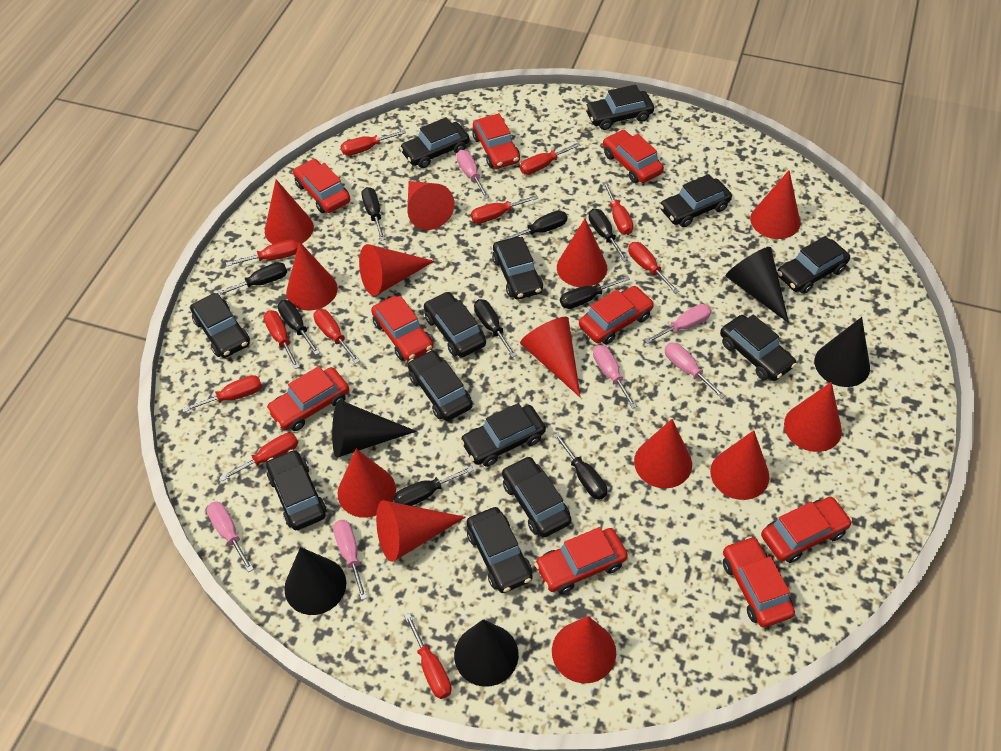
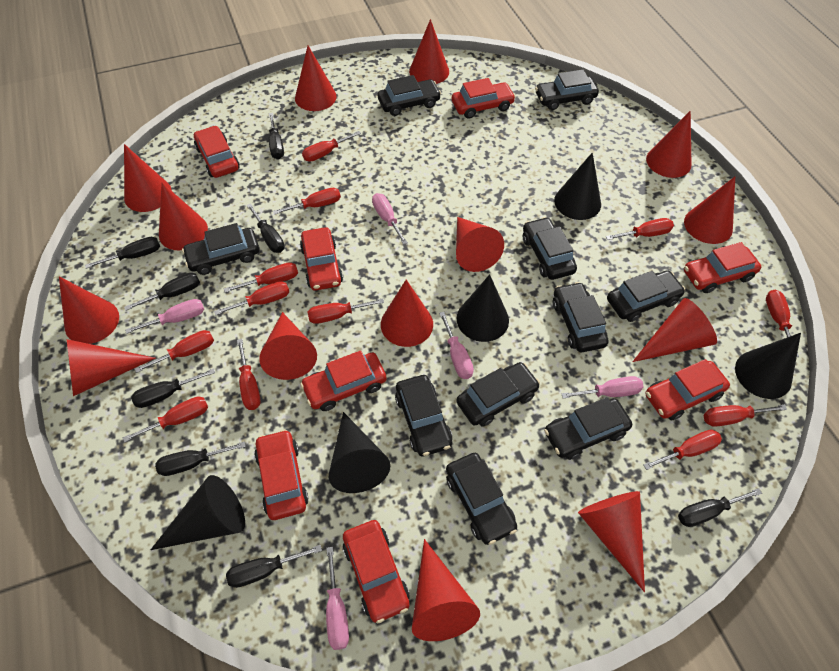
black car: 13 -> 10
black screwdriver: 9 -> 8
pink screwdriver: 6 -> 5
red car: 9 -> 8
red cone: 13 -> 14
red screwdriver: 11 -> 12

